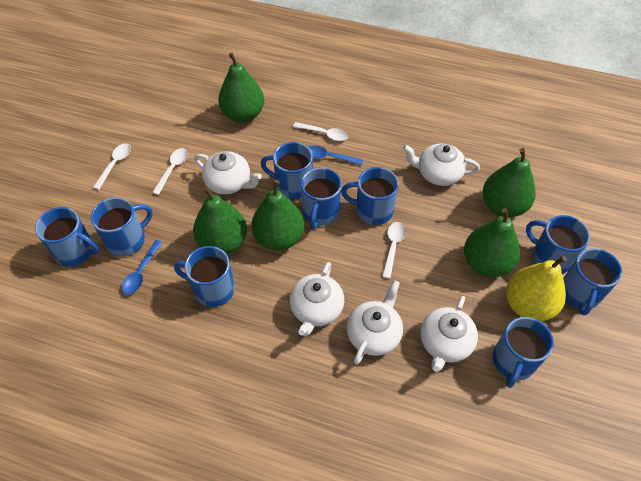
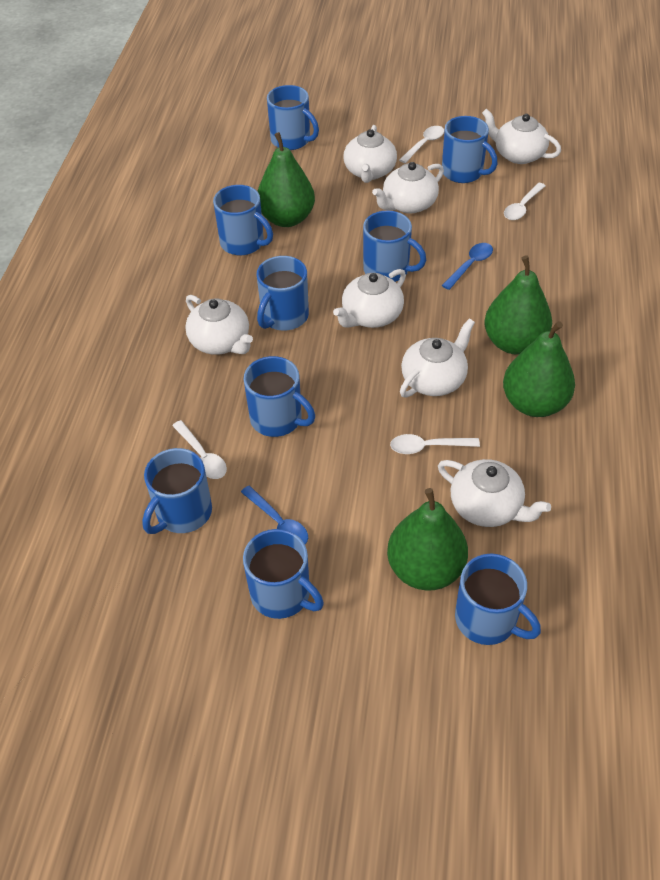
green pear: 5 -> 4
white teapot: 5 -> 7
yellow pear: 1 -> 0

